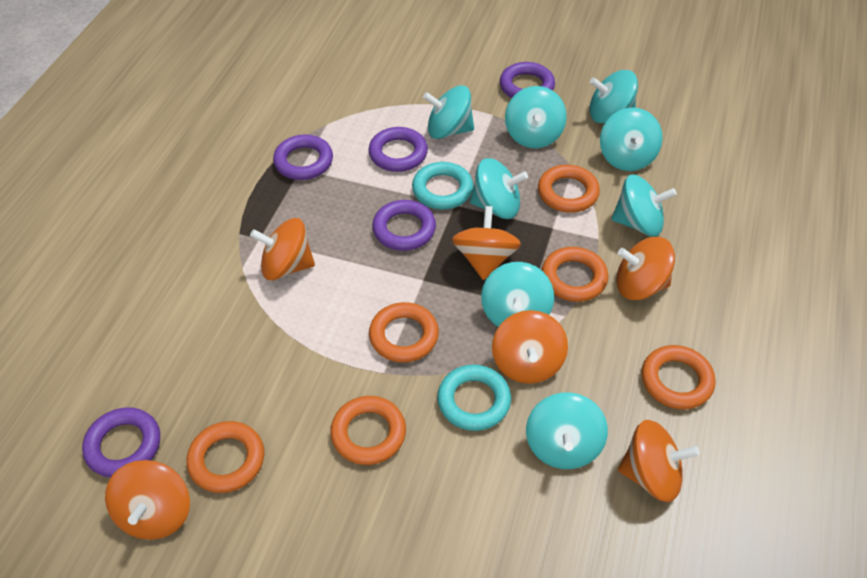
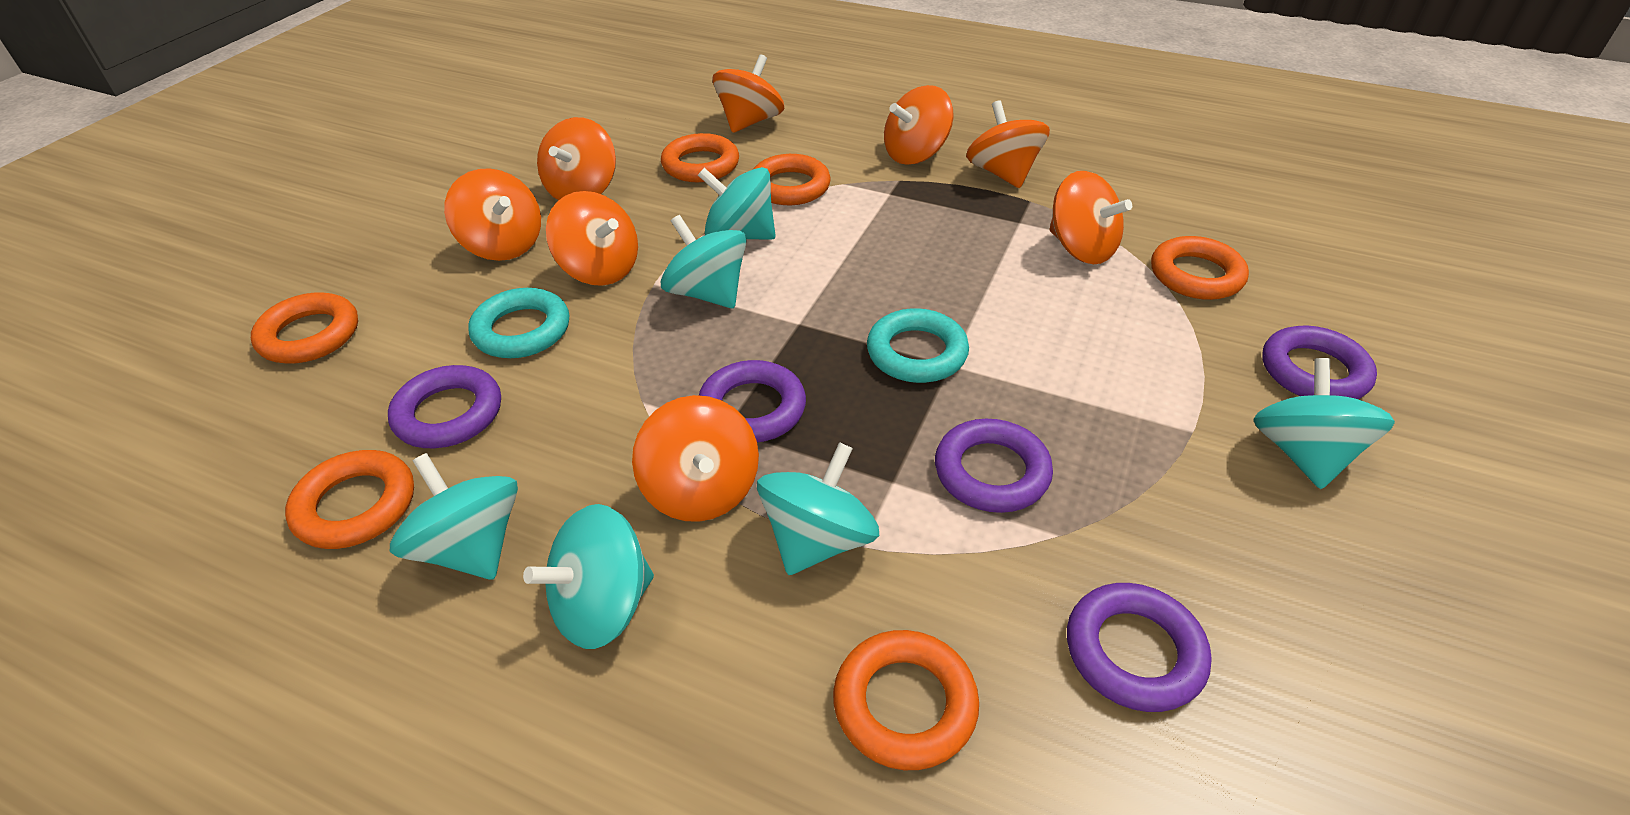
orange spinning top: 6 -> 8
turquoise spinning top: 8 -> 6

